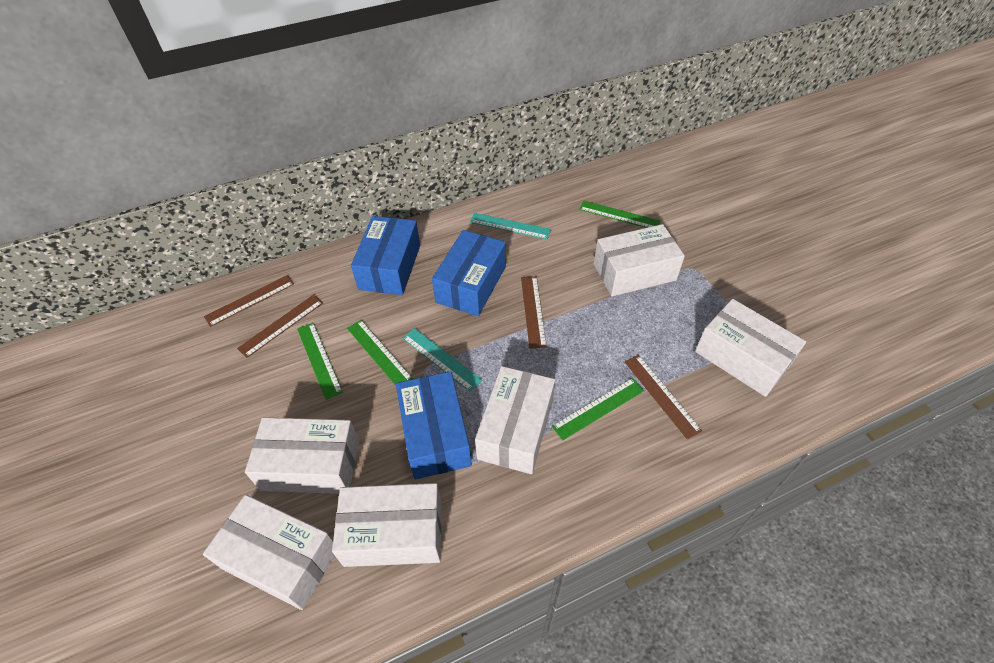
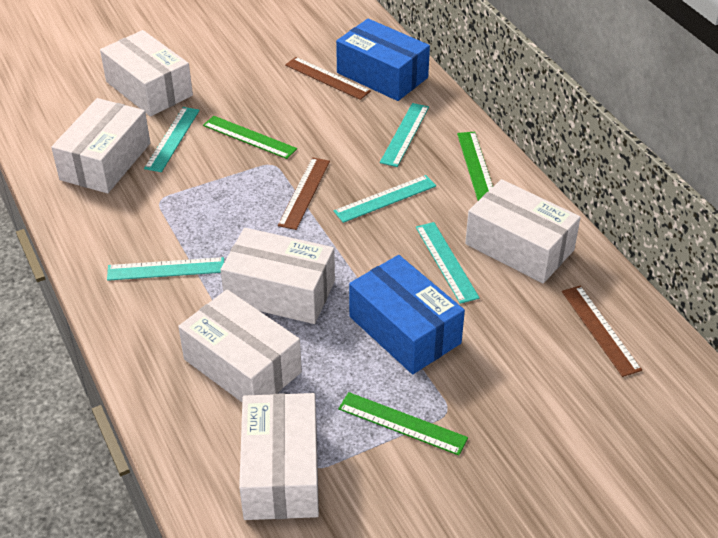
blue box: 3 -> 2
brown ruler: 4 -> 3
green ruler: 4 -> 3
turquoise ruler: 2 -> 5

